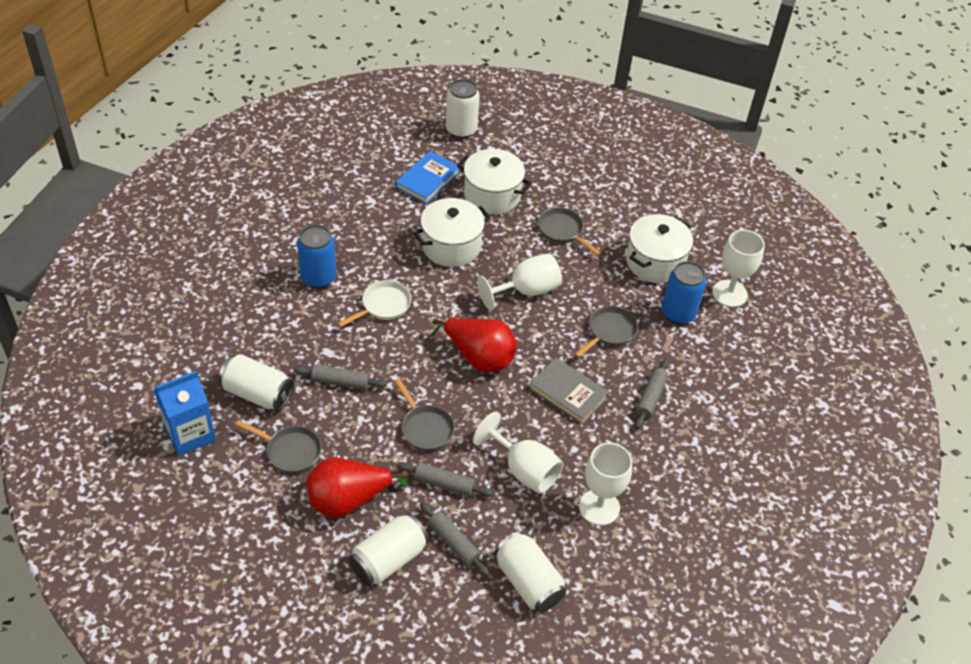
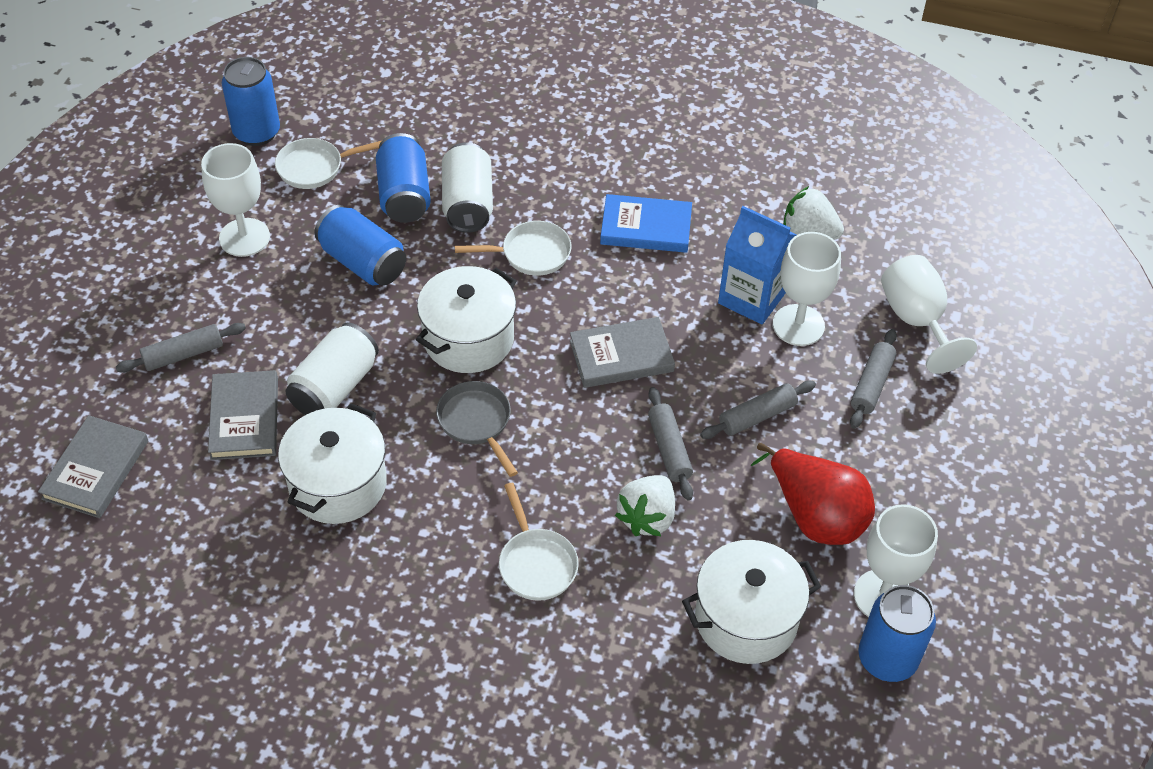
blue can: 2 -> 4
grey book: 1 -> 3
grey pan: 4 -> 1
red pear: 2 -> 1
white can: 4 -> 2
white pan: 1 -> 3
white strawberry: 0 -> 2

